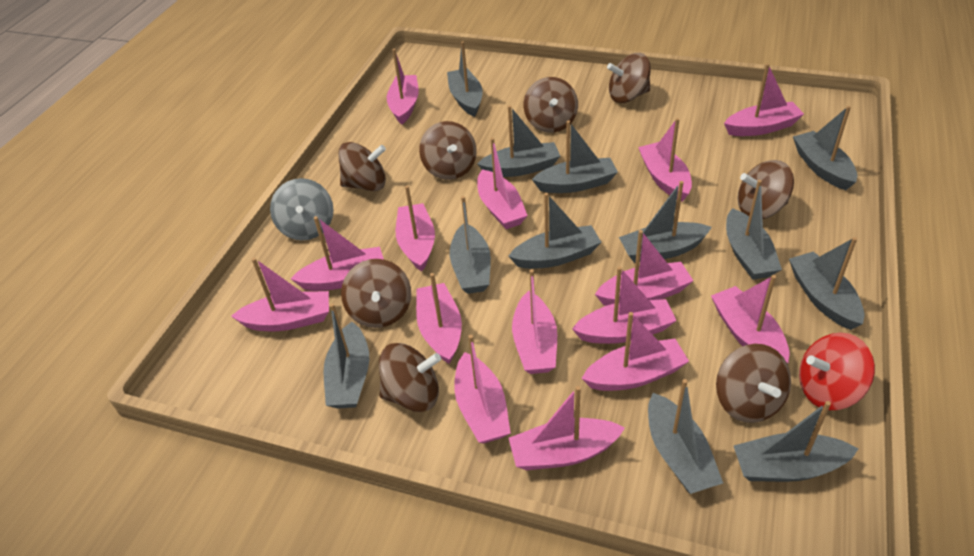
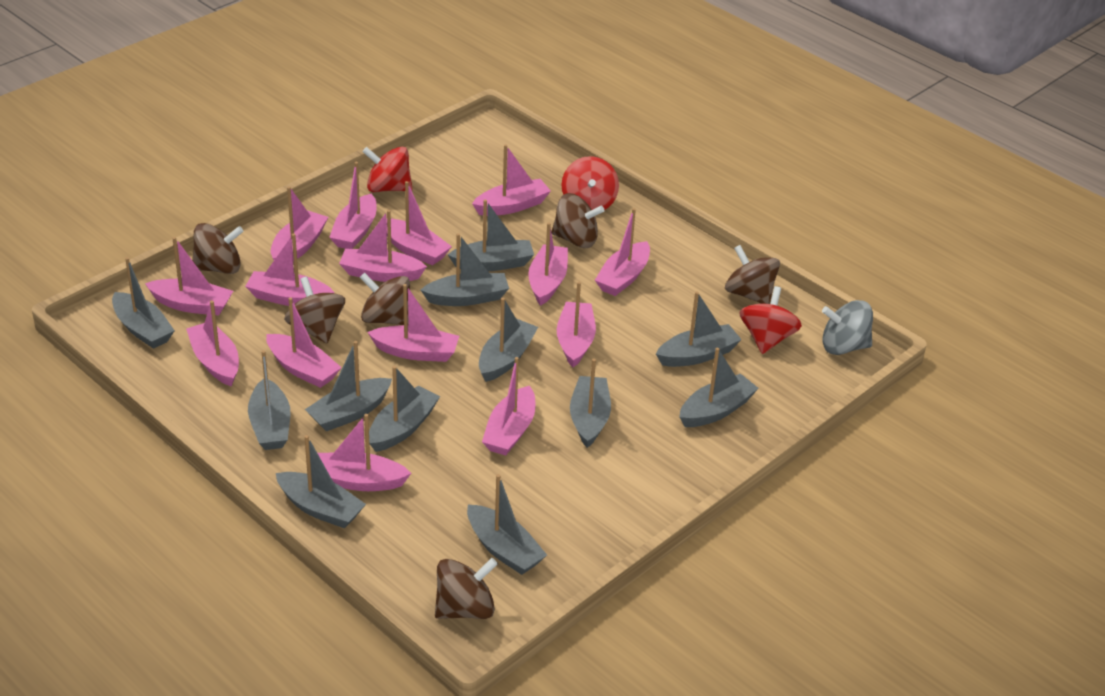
brown spinning top: 8 -> 6
red spinning top: 1 -> 3

